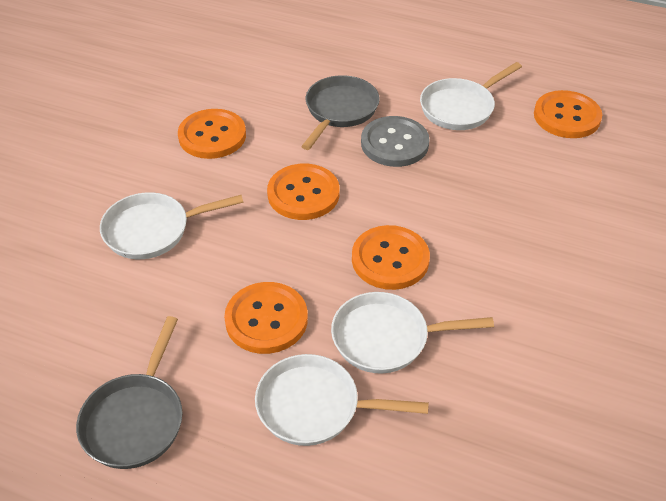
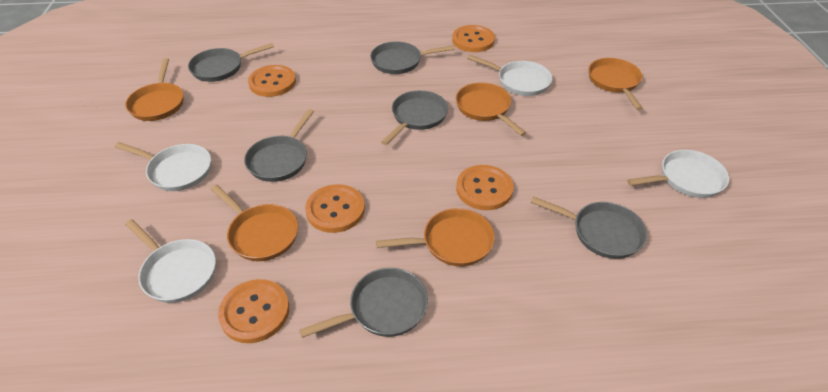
grey button: 1 -> 0
grey pan: 2 -> 6
orange pan: 0 -> 5

